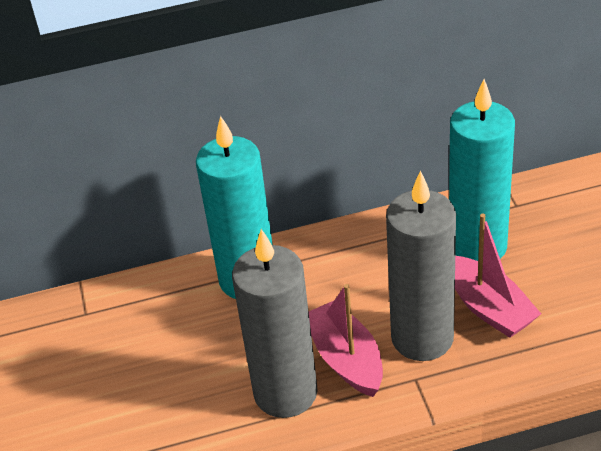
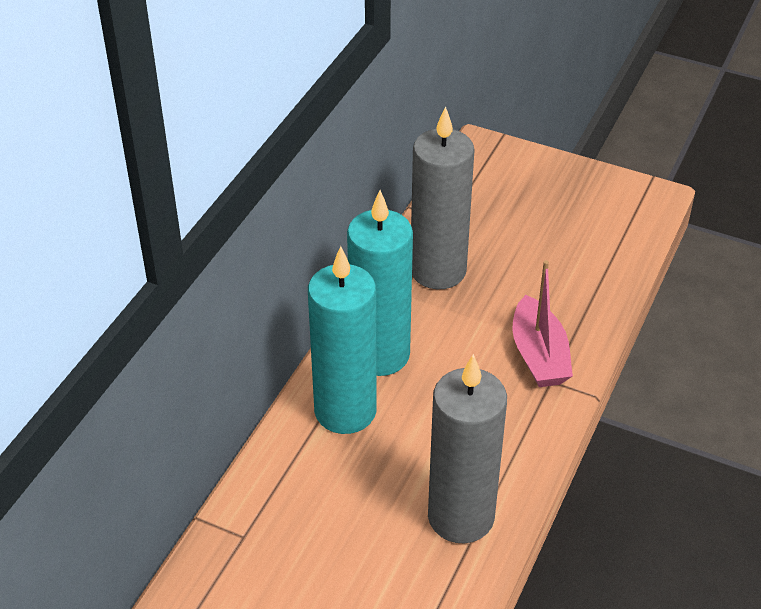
pink boat: 2 -> 1

